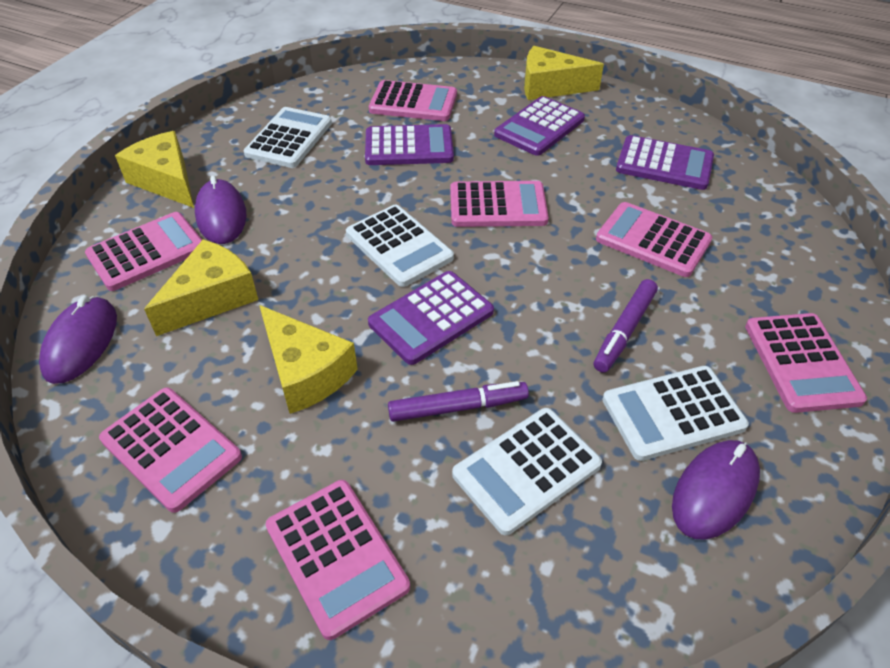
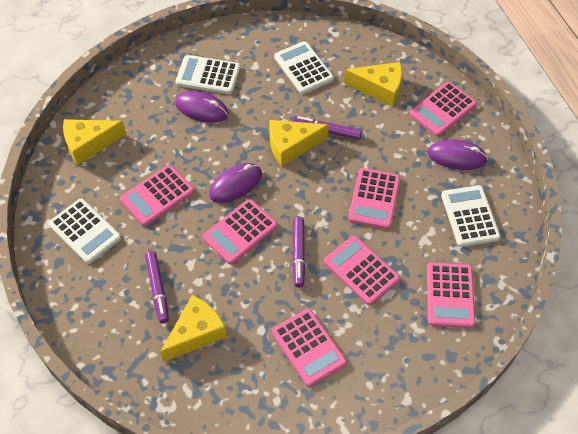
purple calculator: 4 -> 0
purple marker: 2 -> 3

